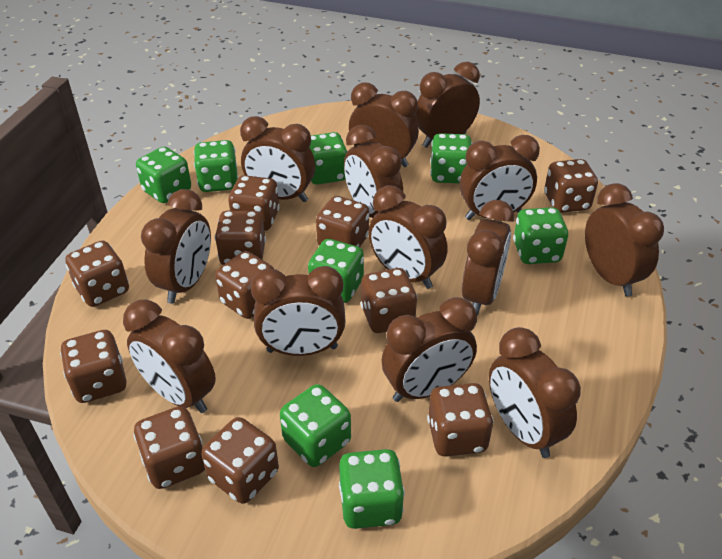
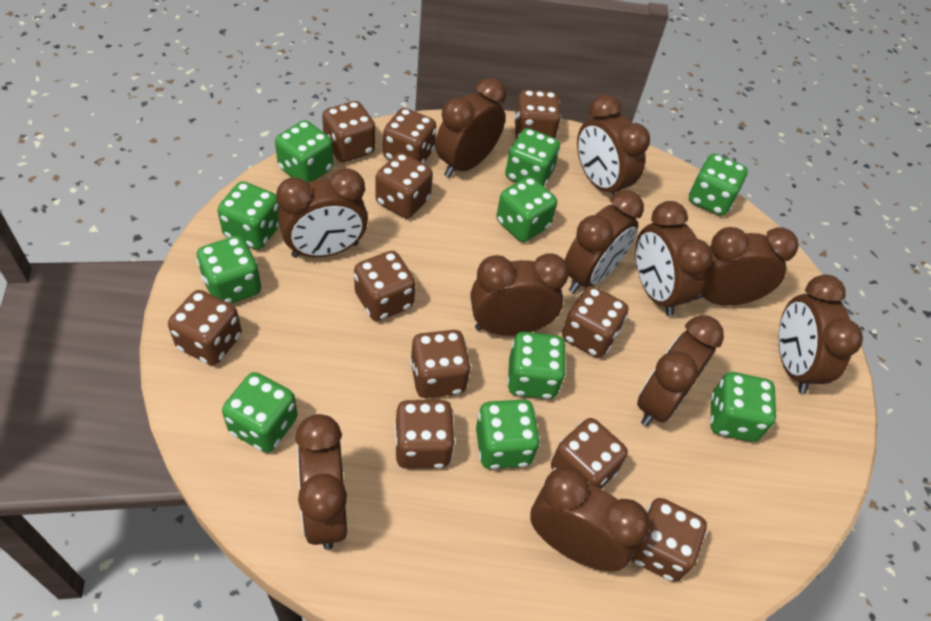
brown clock: 13 -> 11
green dice: 8 -> 10

